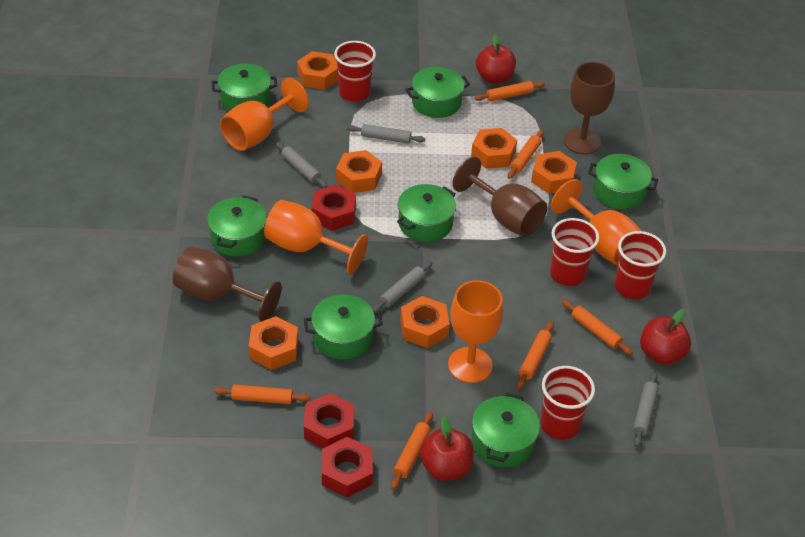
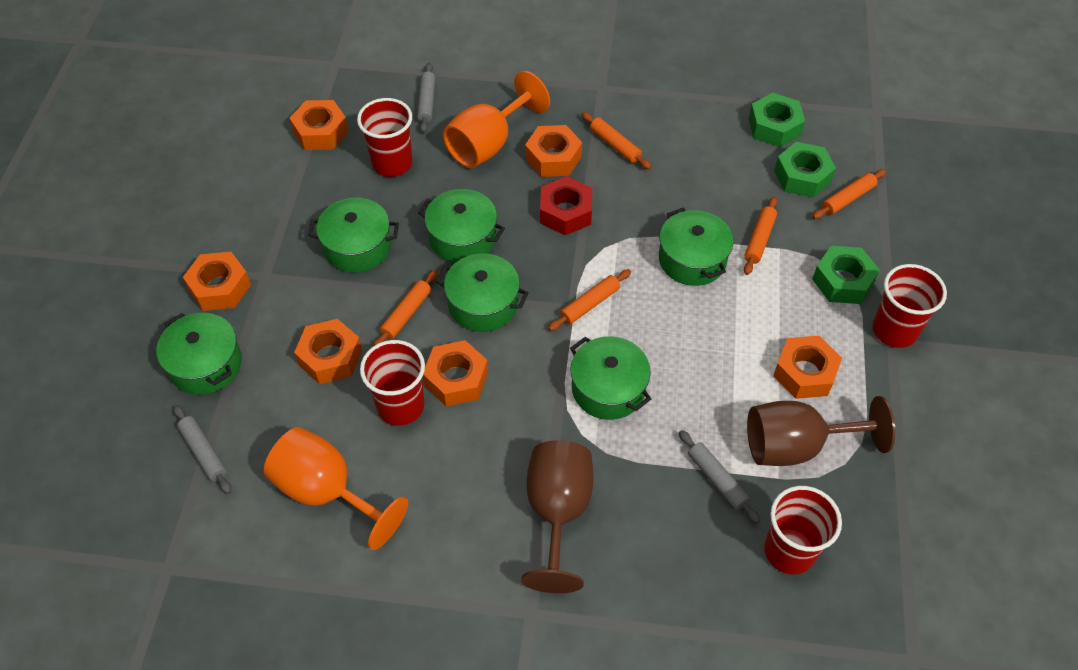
brown goblet: 3 -> 2
green nut: 0 -> 3
green pot: 7 -> 6
grey rolling pin: 4 -> 3
orange goblet: 4 -> 2
orange rolling pin: 6 -> 5
red apple: 3 -> 0
red nut: 3 -> 1

